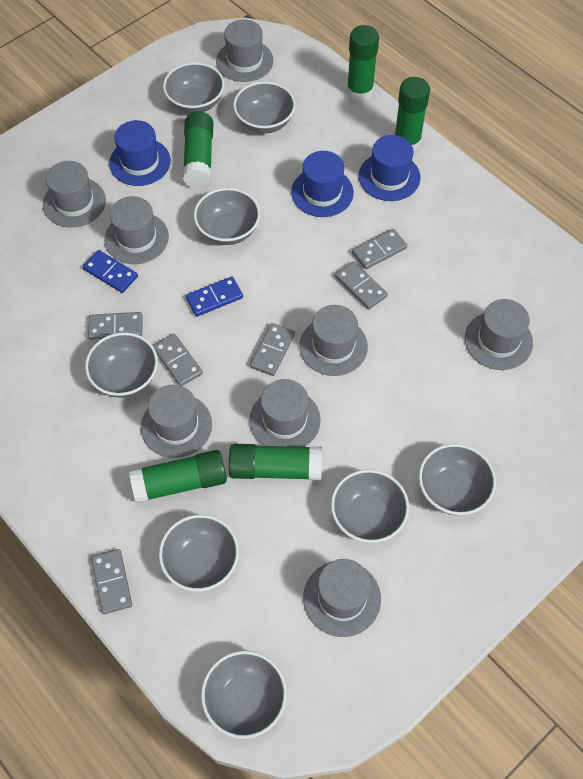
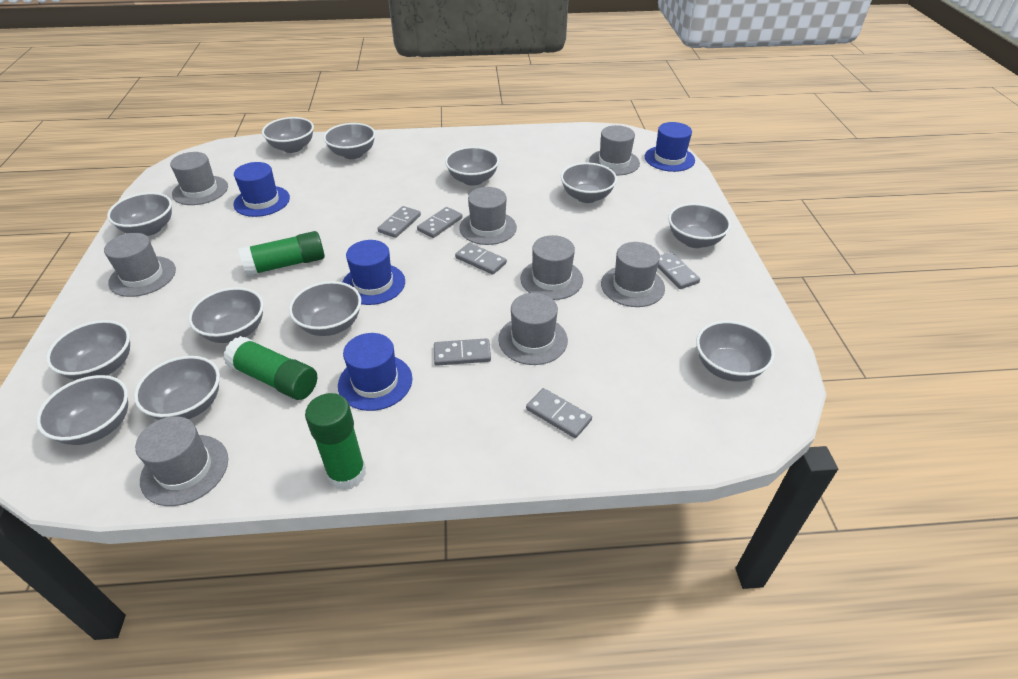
blue domino: 2 -> 0
blue hat: 3 -> 4
green glue stick: 5 -> 3
grey bowl: 8 -> 12

